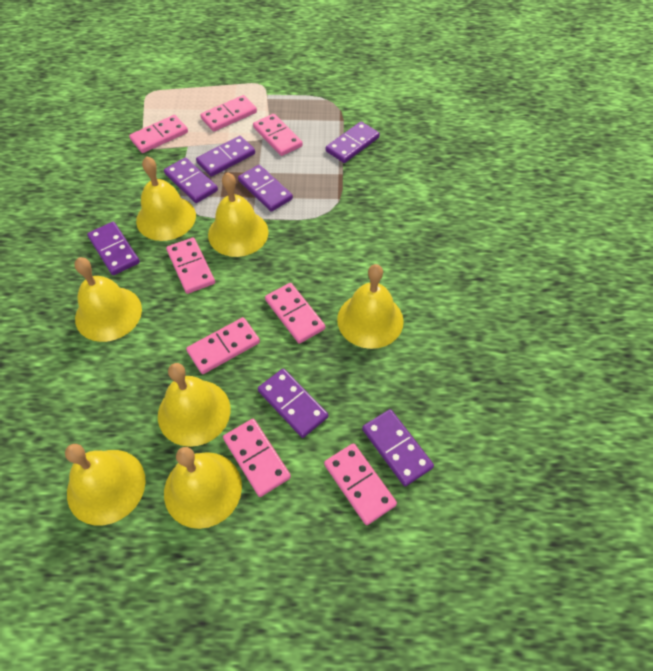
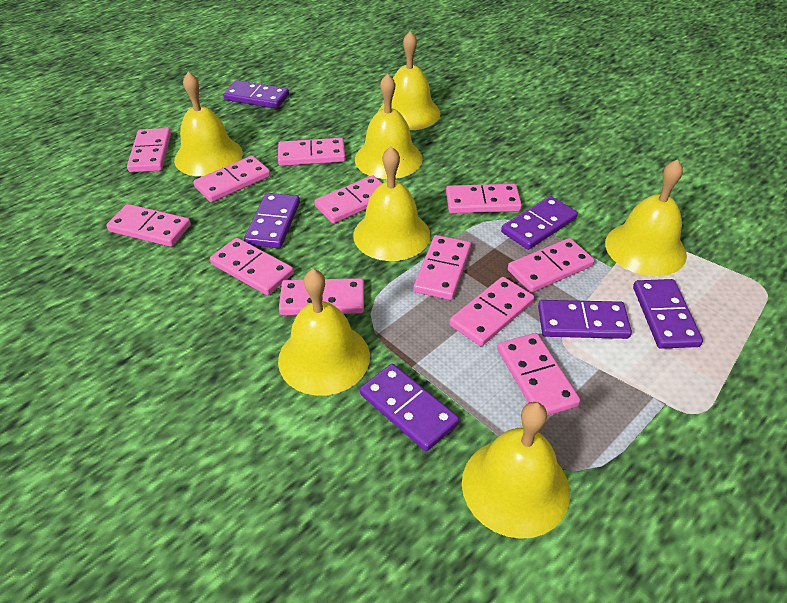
pink domino: 8 -> 12
purple domino: 7 -> 6

